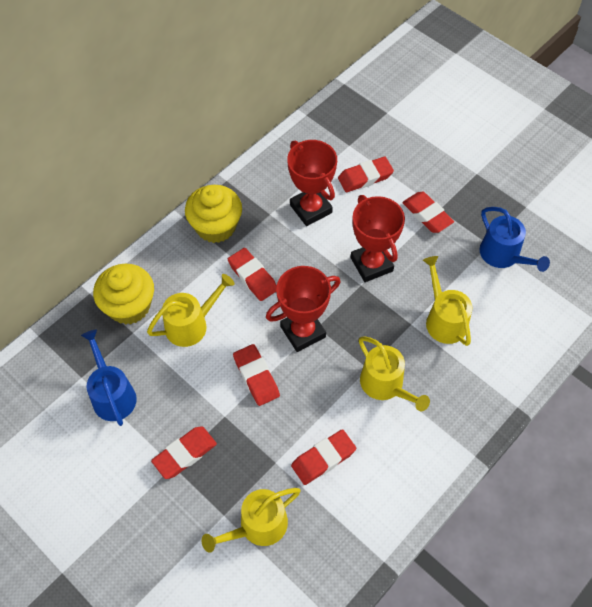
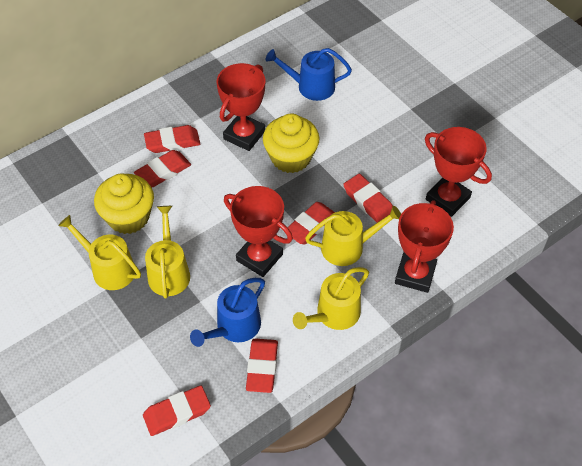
red trophy: 3 -> 4

